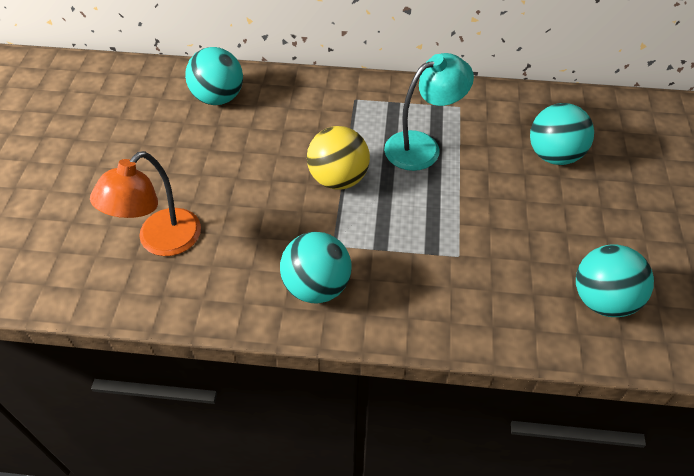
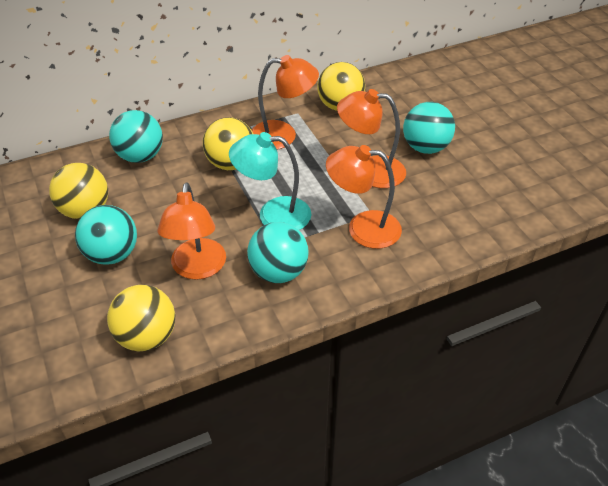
orange lamp: 1 -> 4
yellow ball: 1 -> 4

